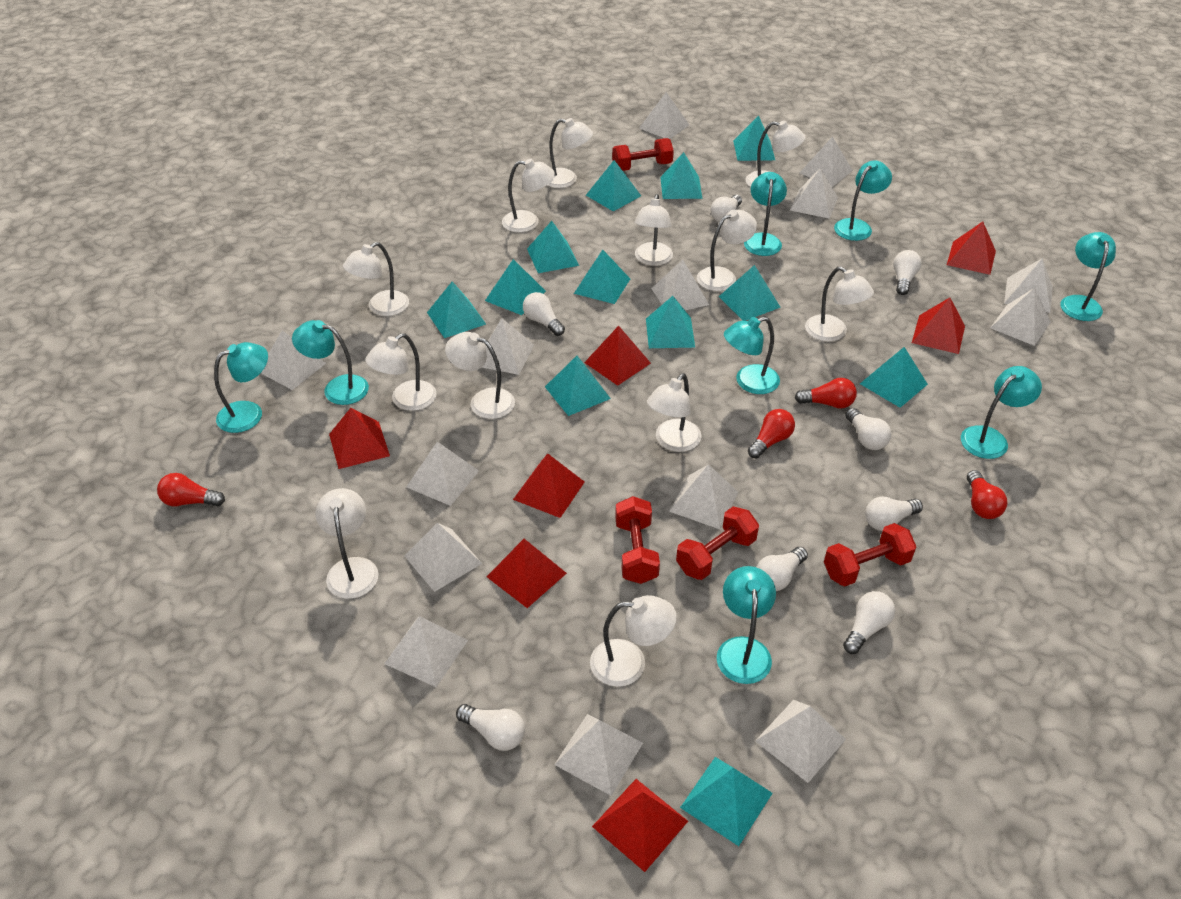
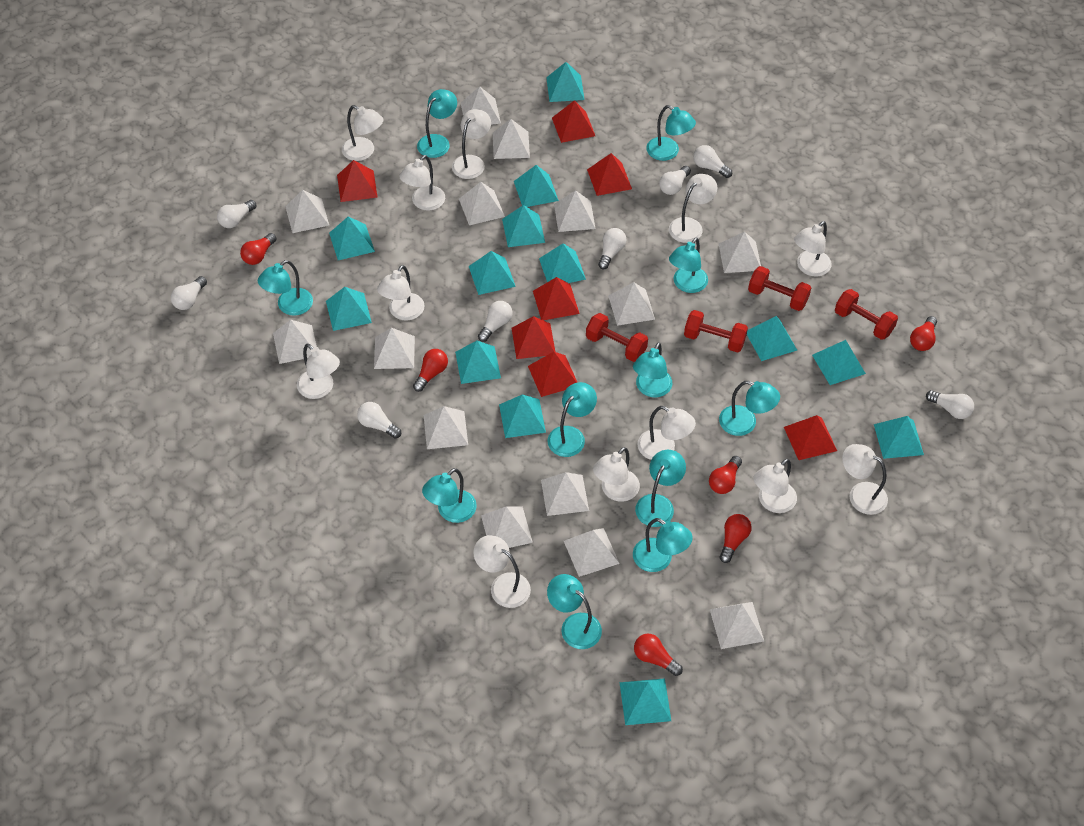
red light bulb: 4 -> 6
turquoise lamp: 8 -> 11
turquoise pyramid: 12 -> 13

